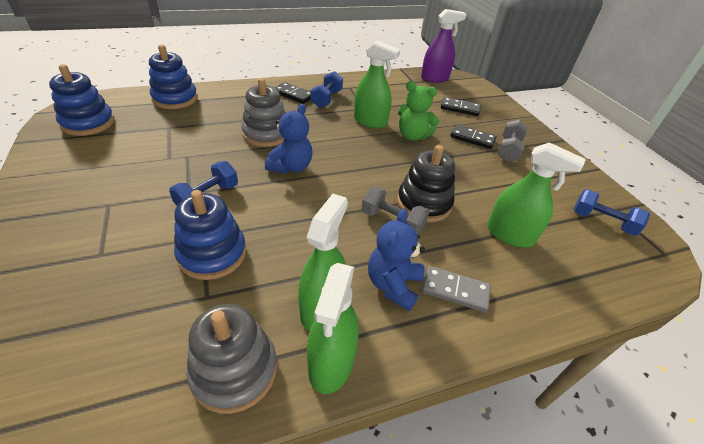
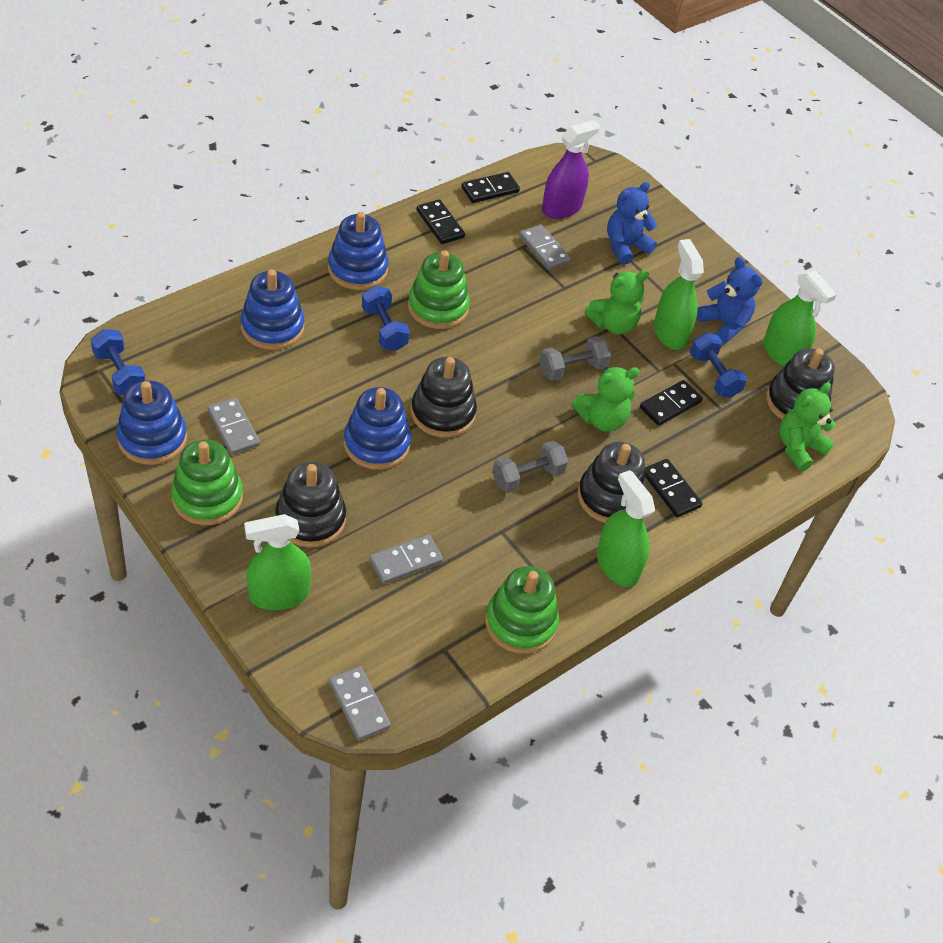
black domino: 3 -> 4
black stacking toy: 1 -> 4
blue stacking toy: 3 -> 4
green stacking toy: 0 -> 3
green teddy bear: 1 -> 3
grey domino: 1 -> 4
grey stacking toy: 2 -> 0

